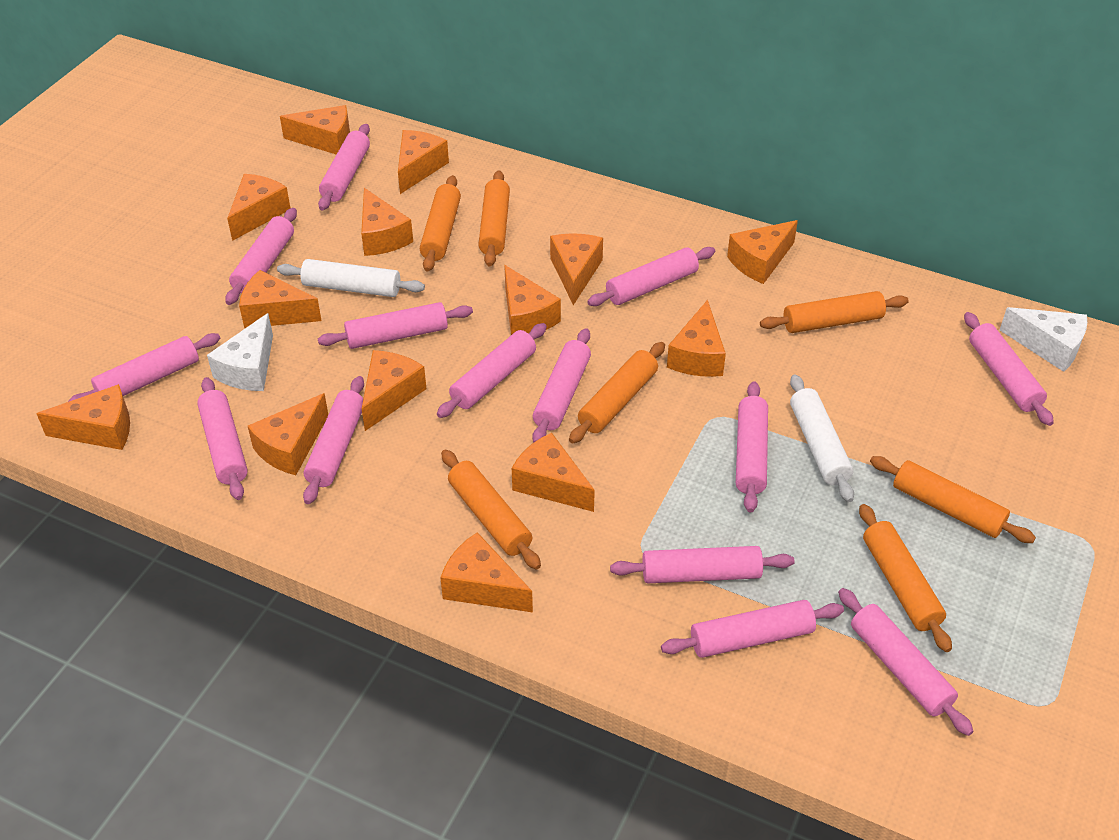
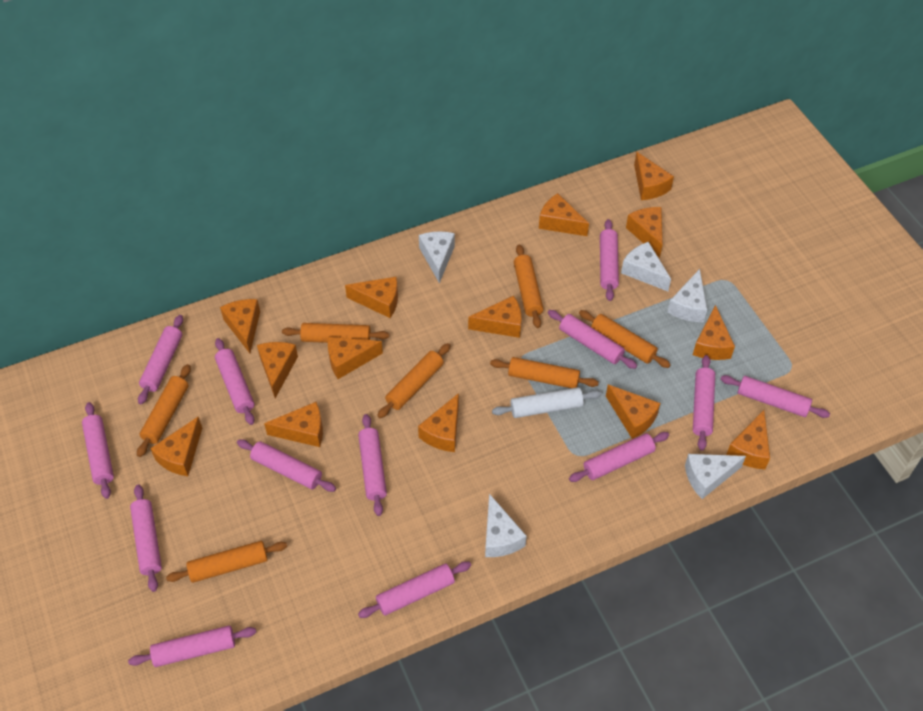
pink rolling pin: 14 -> 13
white cheese: 2 -> 5
white rolling pin: 2 -> 1

